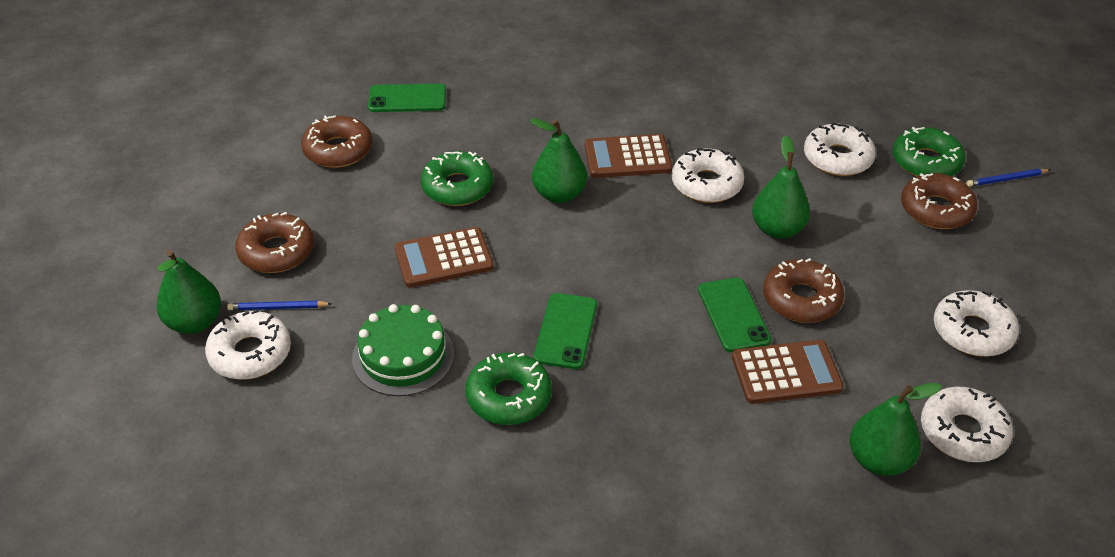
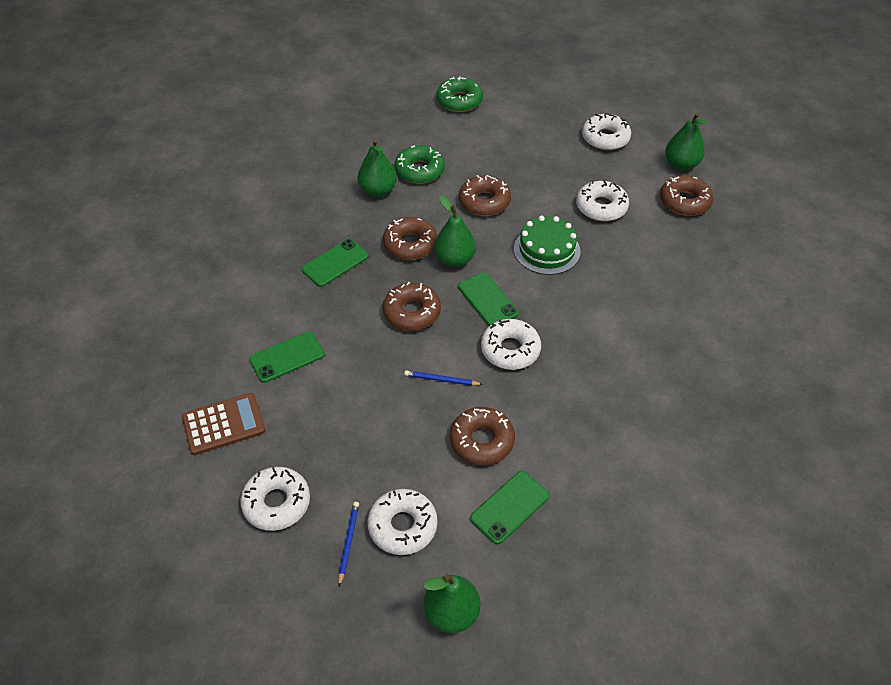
brown calculator: 3 -> 1
brown donut: 4 -> 5
green donut: 3 -> 2
green phone: 3 -> 4

